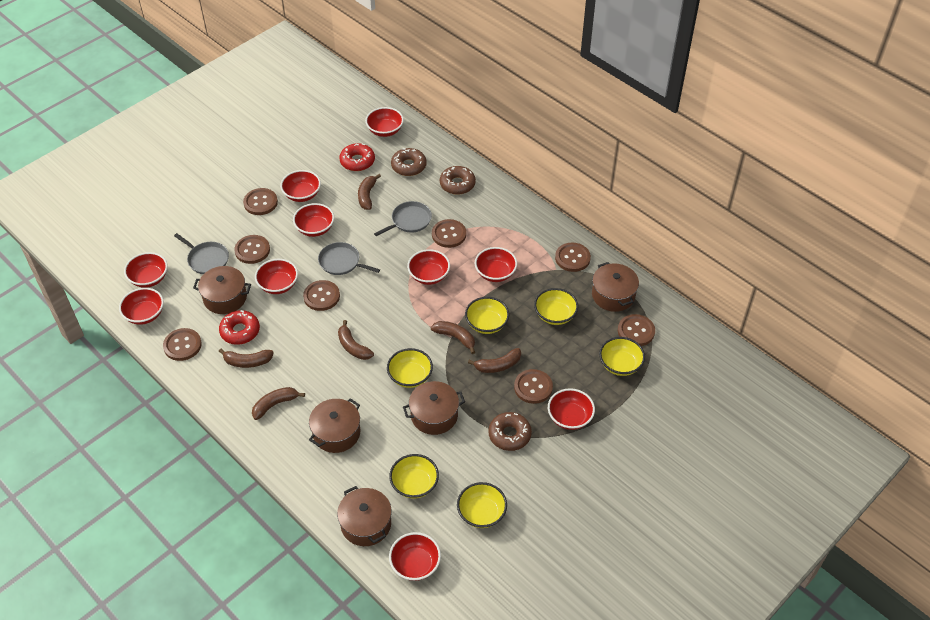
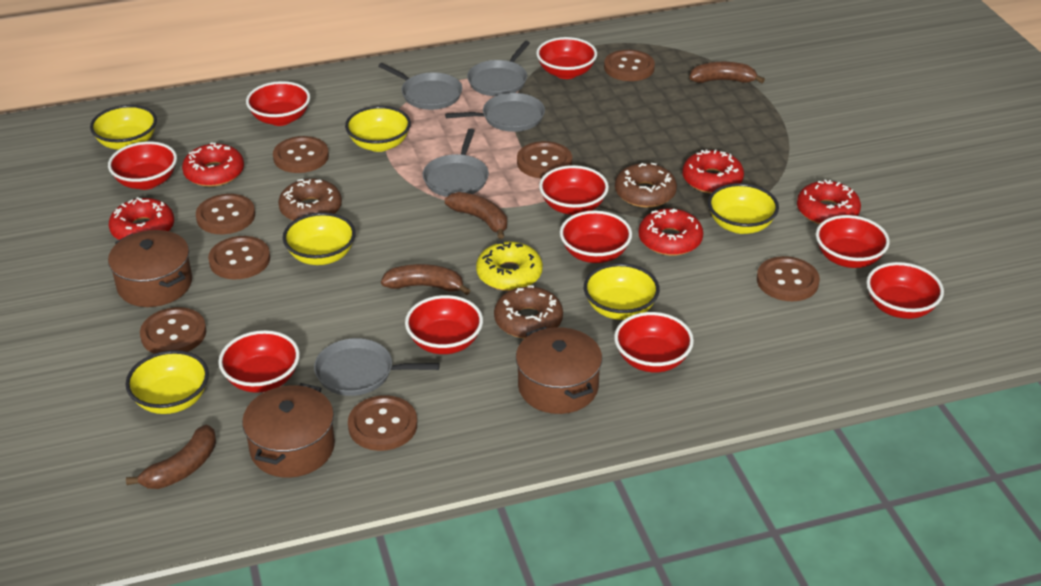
brown banana: 6 -> 4
brown pot: 5 -> 3
grey pan: 3 -> 5
red donut: 2 -> 5
yellow donut: 0 -> 1

